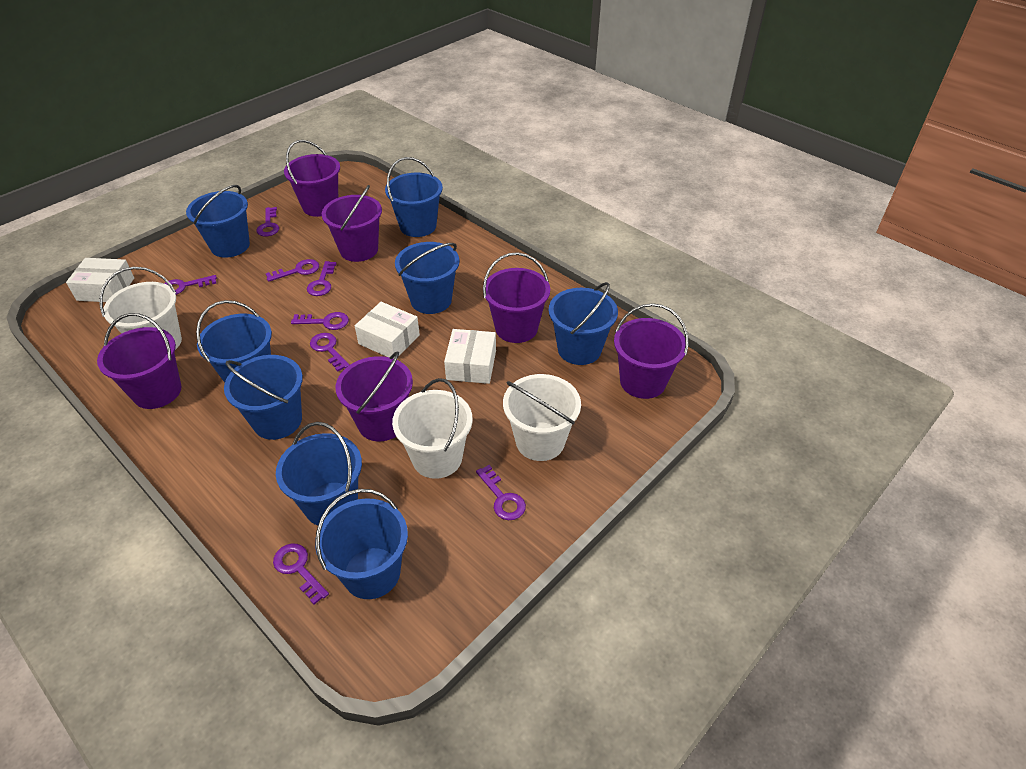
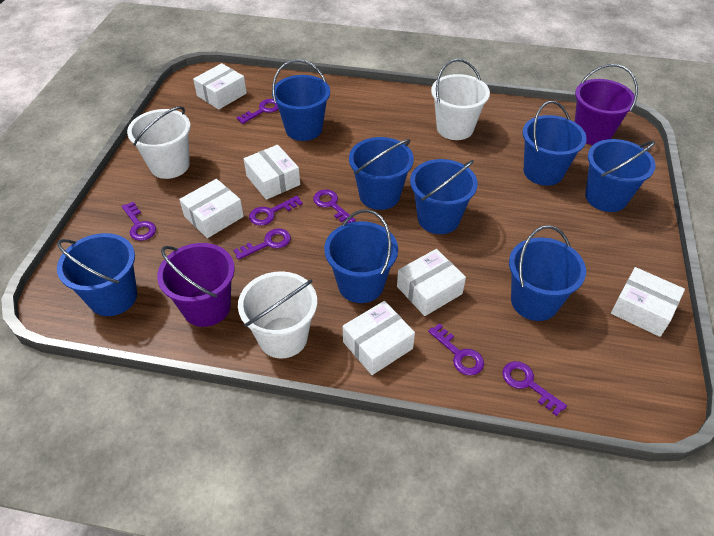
purple bucket: 6 -> 2
purple key: 8 -> 7
white box: 3 -> 6

